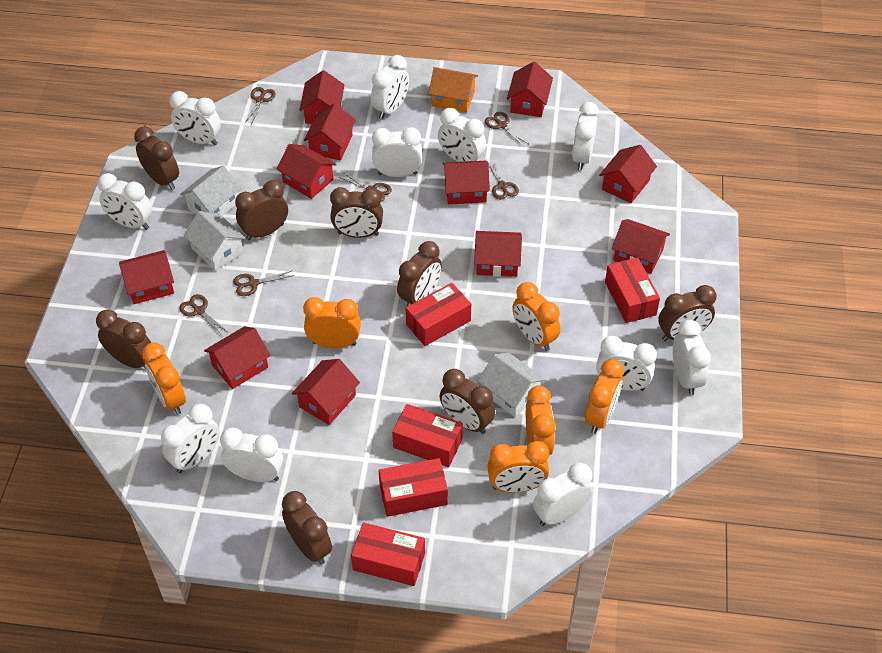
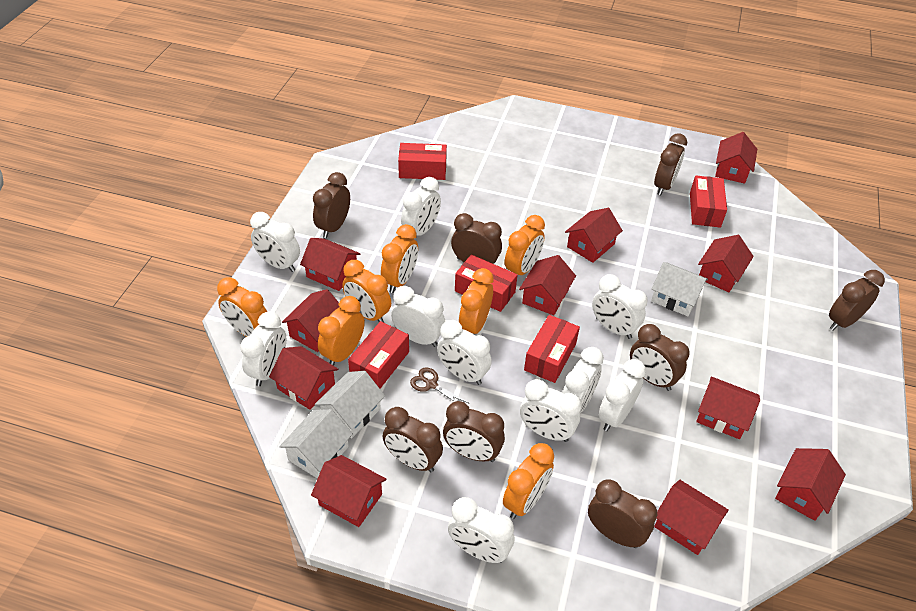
brown scissors: 6 -> 1
orange clock: 6 -> 7
orange house: 1 -> 0
white clock: 11 -> 10

